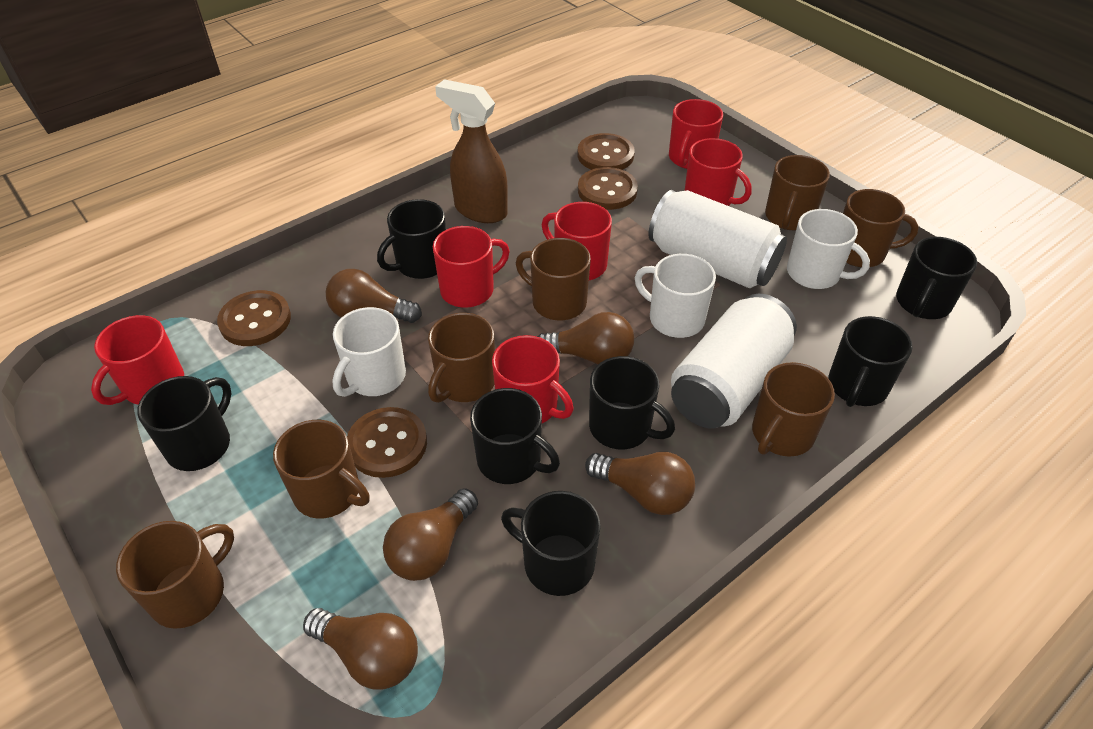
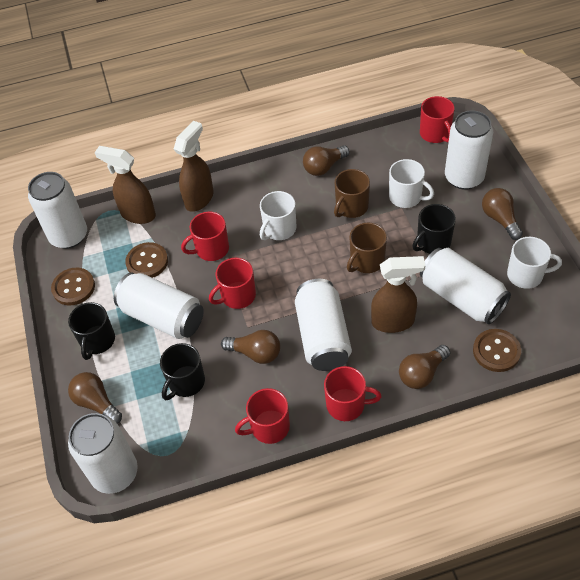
black mug: 7 -> 3
brown button: 4 -> 3
brown mug: 7 -> 2
brown spray bottle: 1 -> 3
red mug: 6 -> 5
white can: 2 -> 6

